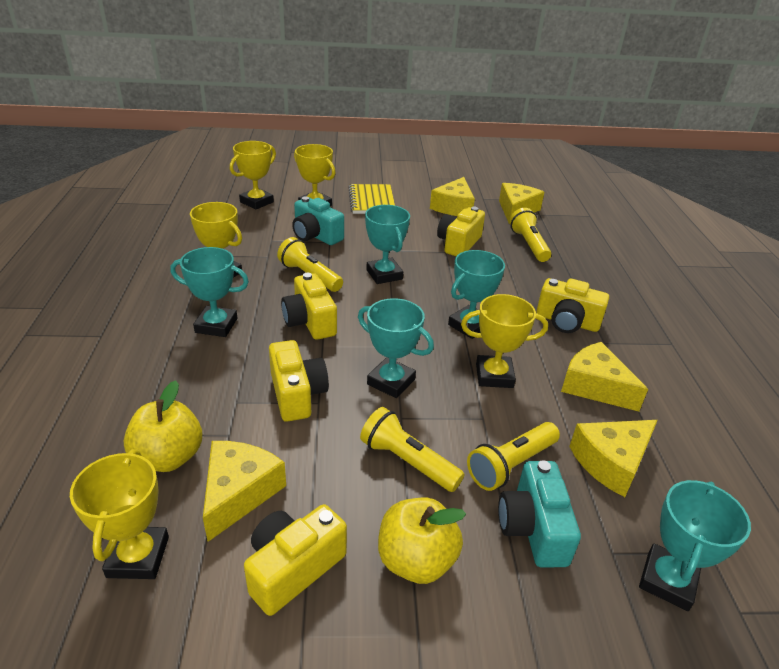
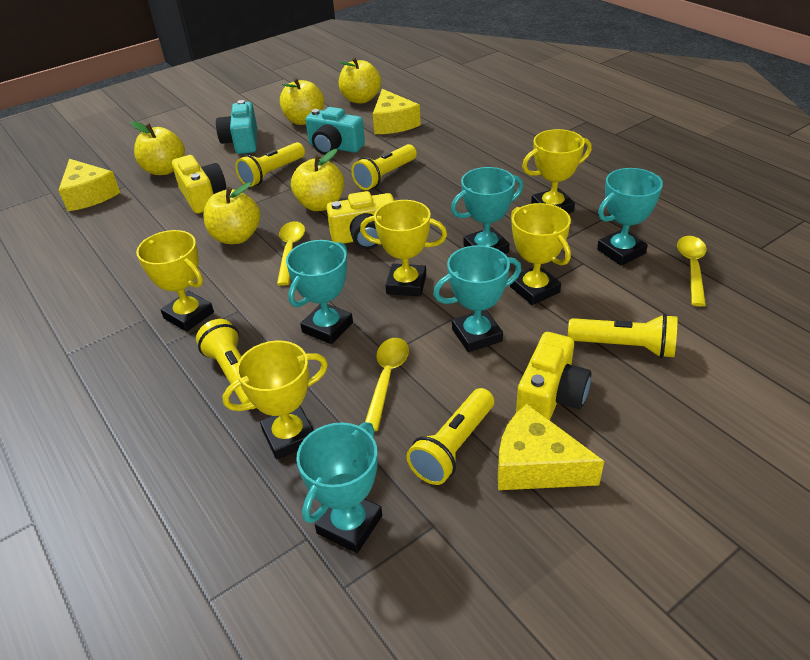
yellow apple: 2 -> 5
yellow camera: 5 -> 3
yellow cheese: 5 -> 3
yellow flashlight: 4 -> 5
yellow notebook: 1 -> 0
yellow spoon: 0 -> 3

